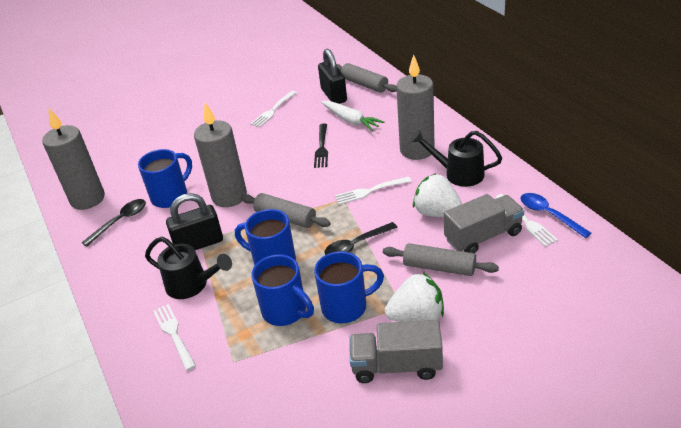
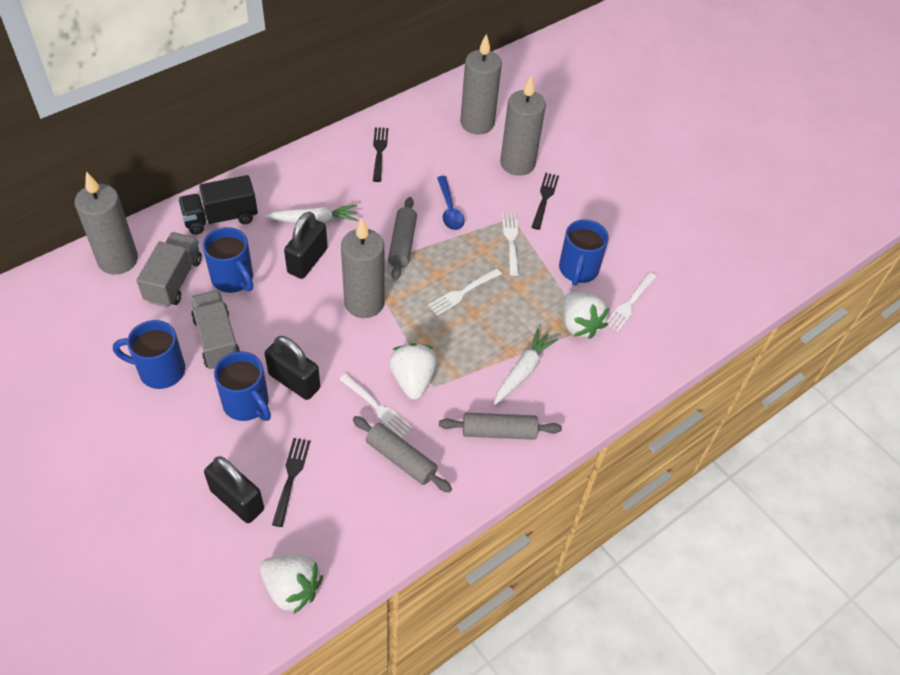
black fork: 1 -> 3
black padlock: 2 -> 3
black spoon: 2 -> 0
black truck: 0 -> 1
black watering can: 2 -> 0
grey candle: 3 -> 4
white carrot: 1 -> 2
white strawberry: 2 -> 3

